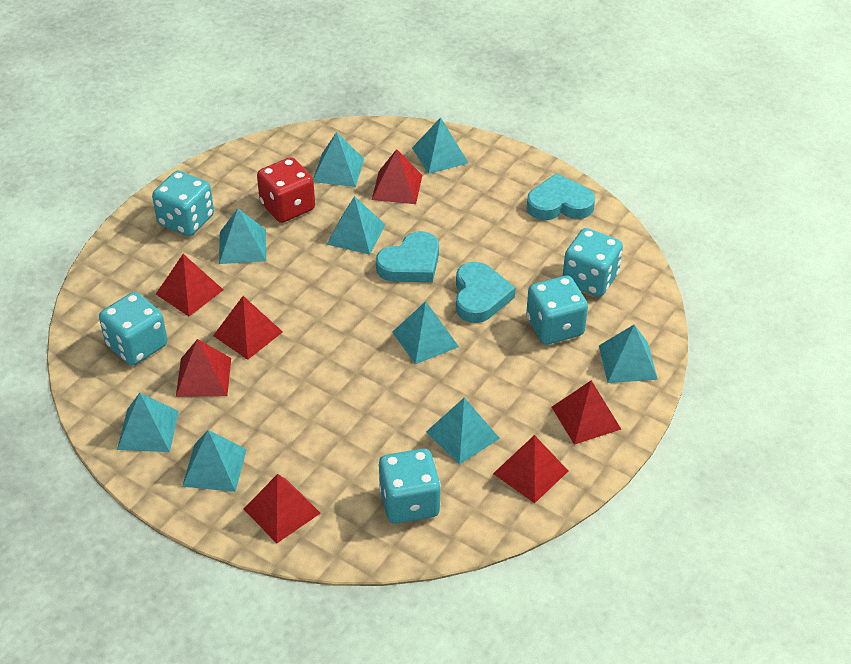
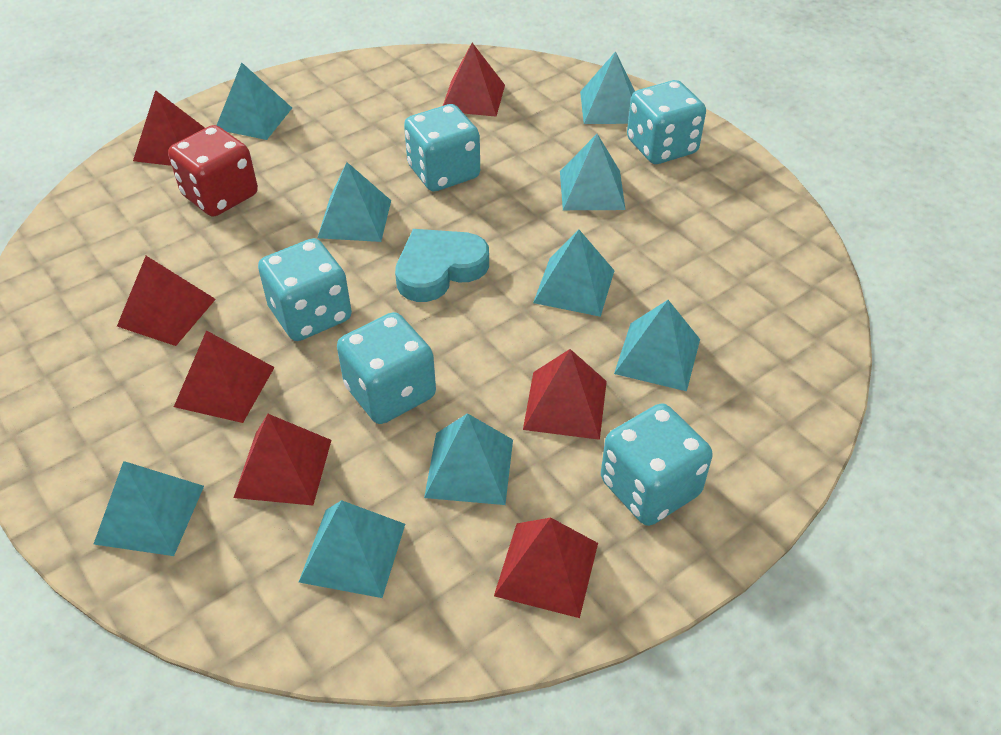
turquoise heart: 3 -> 1

